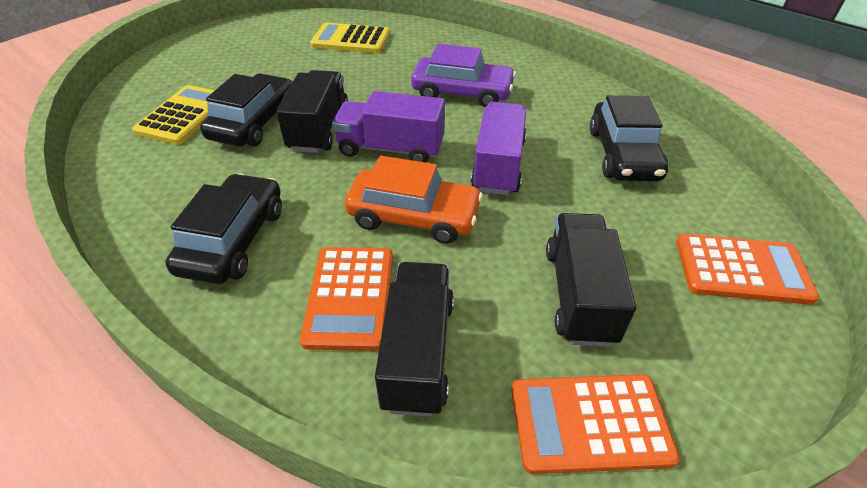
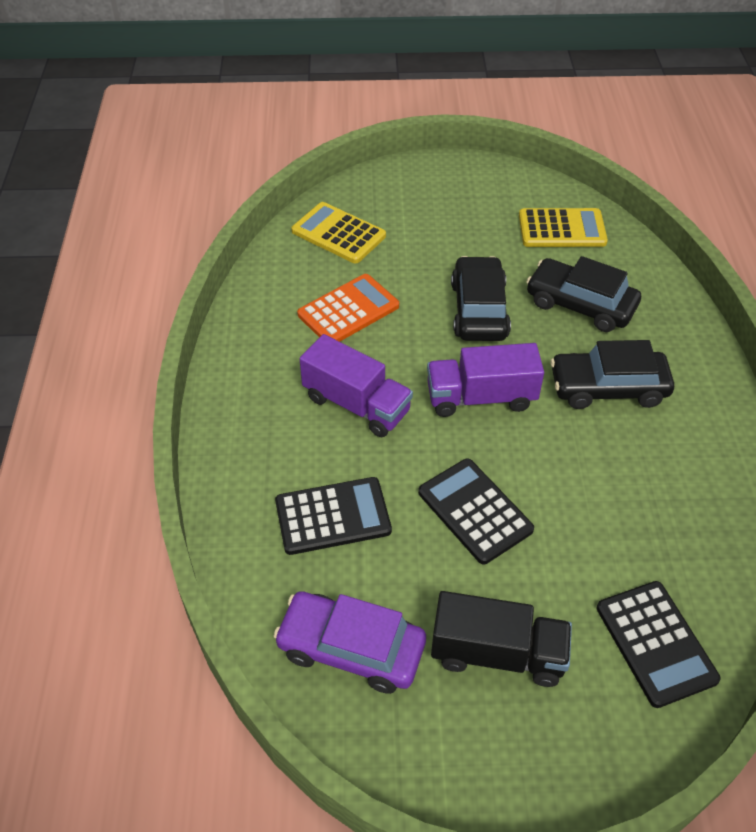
black calculator: 0 -> 3
black truck: 3 -> 1
orange calculator: 3 -> 1
orange car: 1 -> 0

